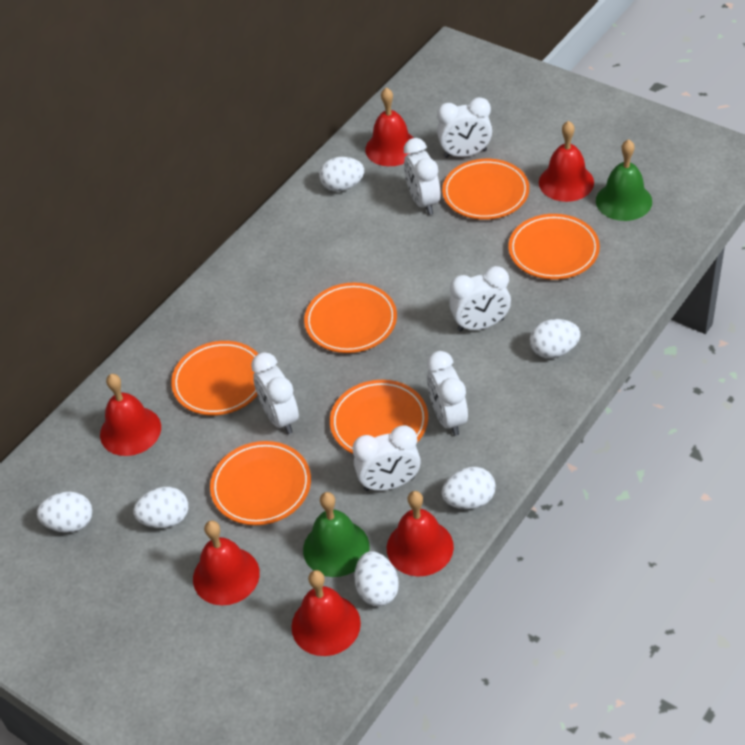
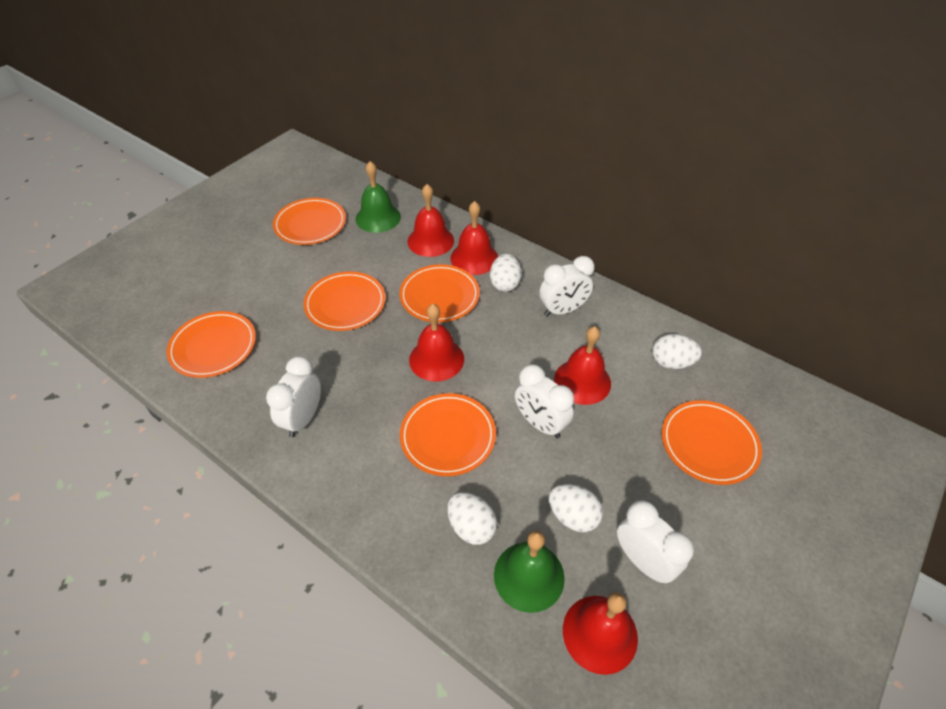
red bell: 6 -> 5
white clock: 6 -> 4
white egg: 6 -> 4

